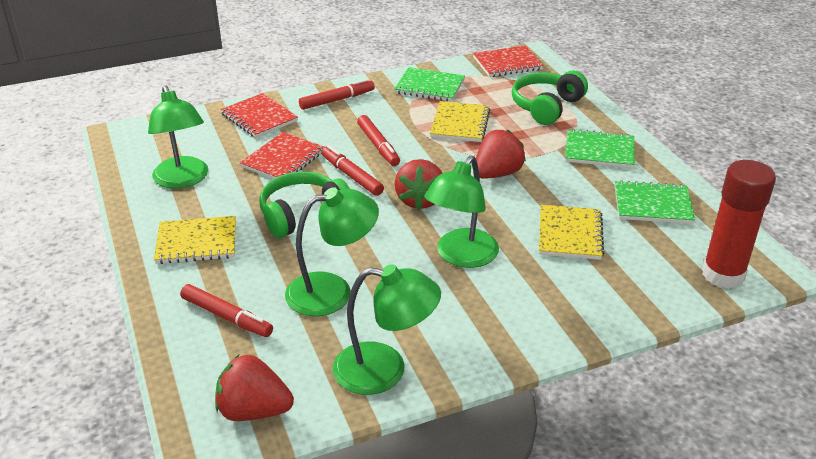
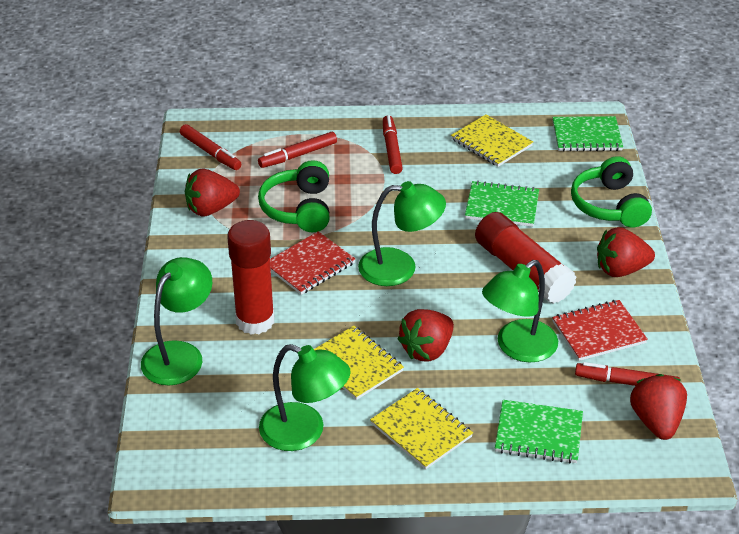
red glue stick: 1 -> 2
red notebook: 3 -> 2
red strawberry: 3 -> 4

